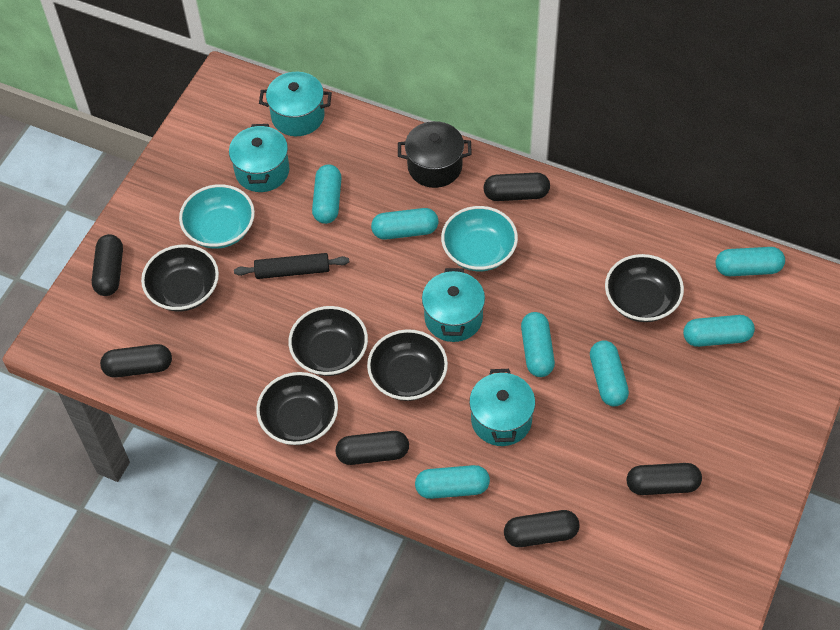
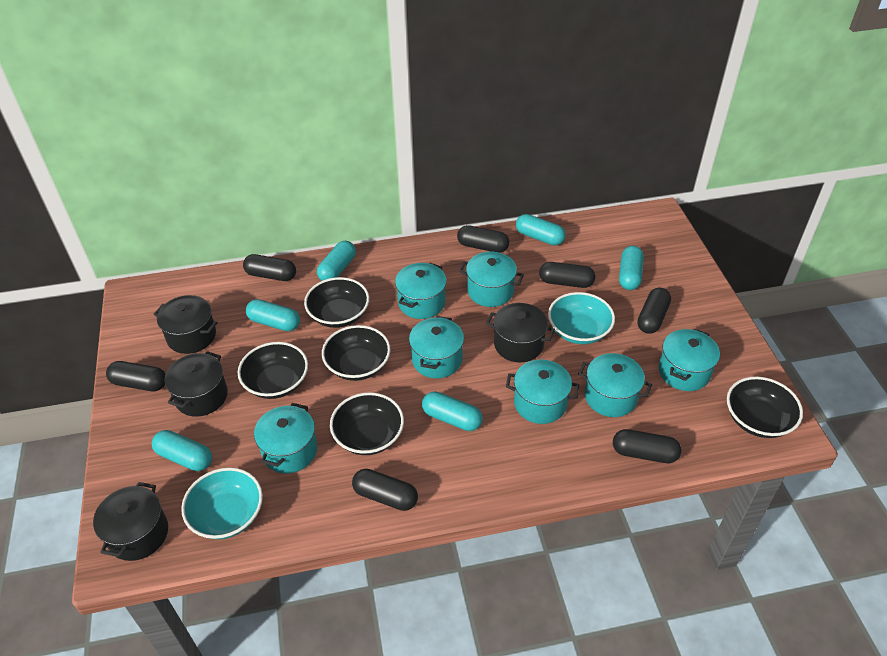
black capsule: 6 -> 7
black pot: 1 -> 4
black rolling pin: 1 -> 0
turquoise capsule: 7 -> 6
turquoise pot: 4 -> 7

